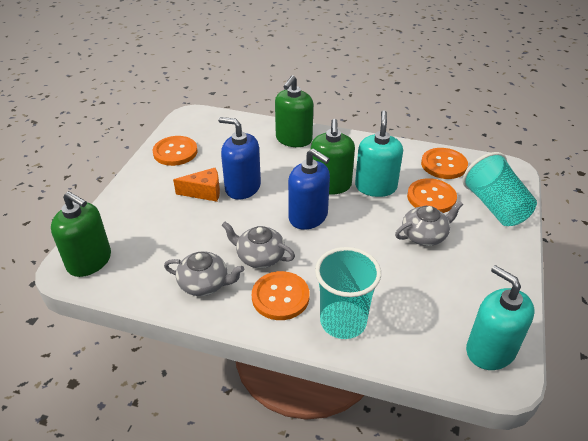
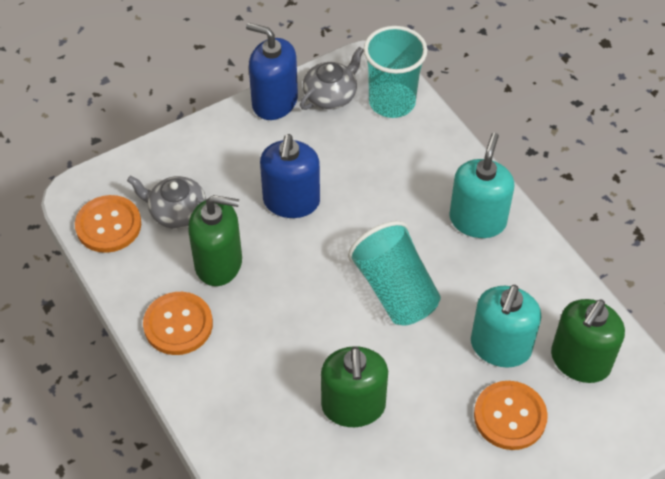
grey teapot: 3 -> 2
orange button: 4 -> 3
orange cheese: 1 -> 0

